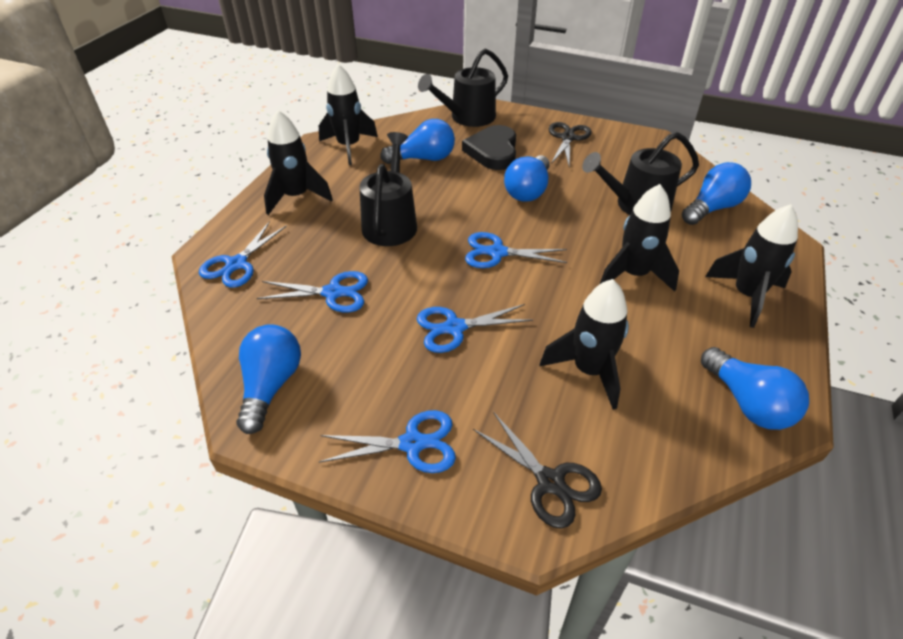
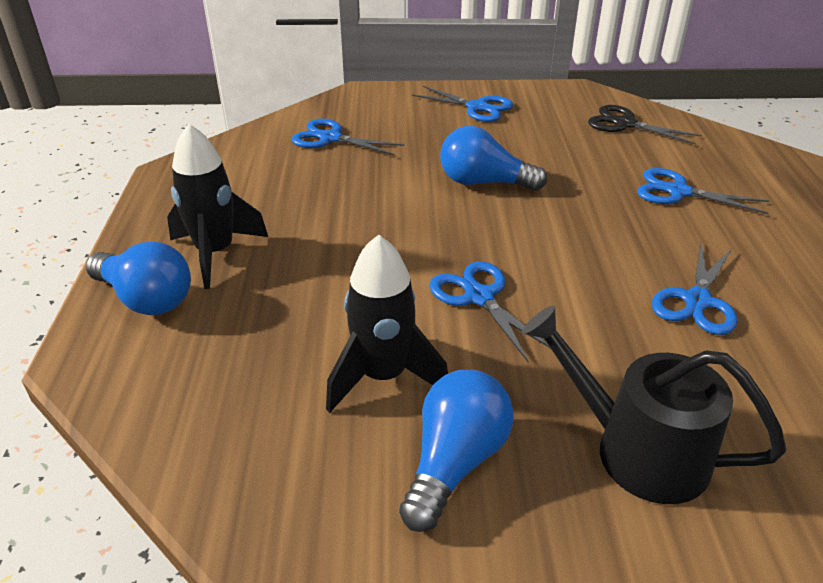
black heart: 1 -> 0
black rocket: 5 -> 2
black scissors: 2 -> 1
black watering can: 3 -> 1
blue light bulb: 5 -> 3

